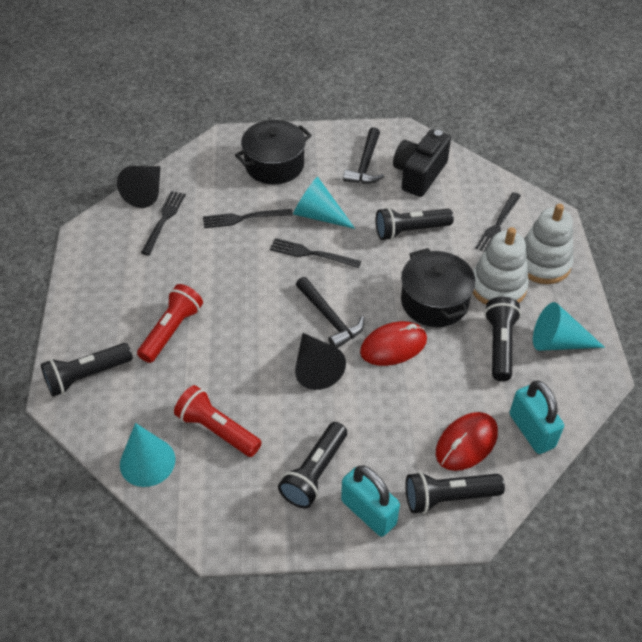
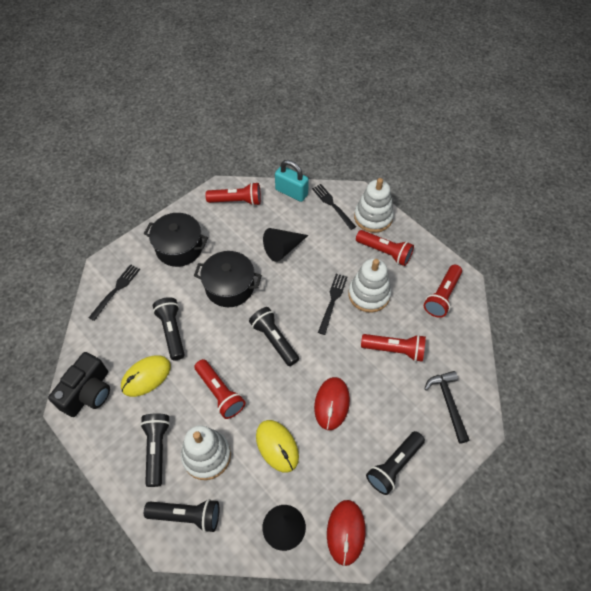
black fork: 4 -> 3
black hammer: 2 -> 1
red flashlight: 2 -> 5
turquoise cone: 3 -> 0
turquoise padlock: 2 -> 1
white stacking toy: 2 -> 3
yellow mouse: 0 -> 2

